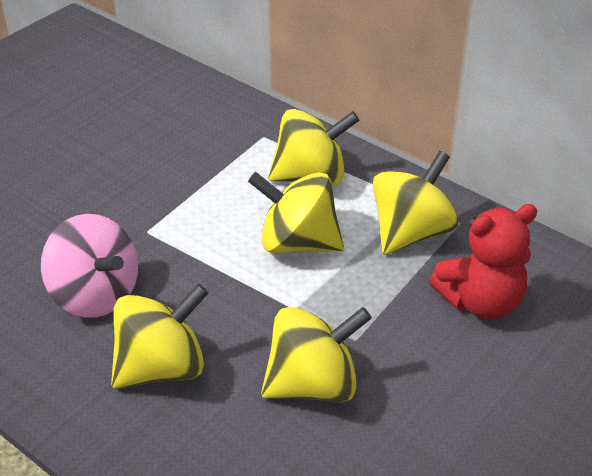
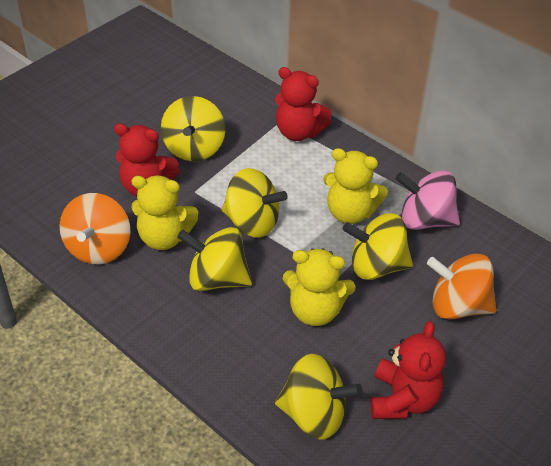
orange spinning top: 0 -> 2
red teddy bear: 1 -> 3
yellow teddy bear: 0 -> 3

